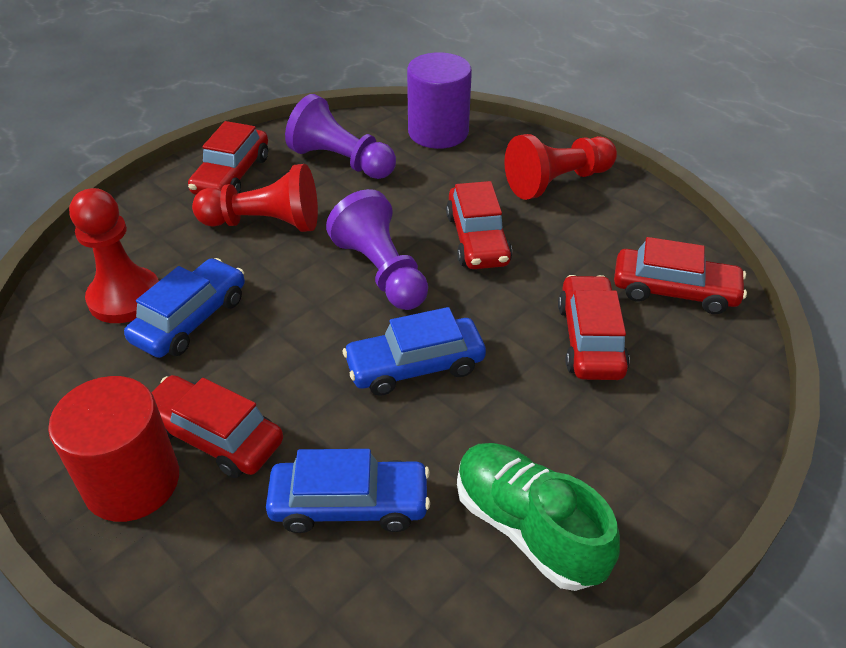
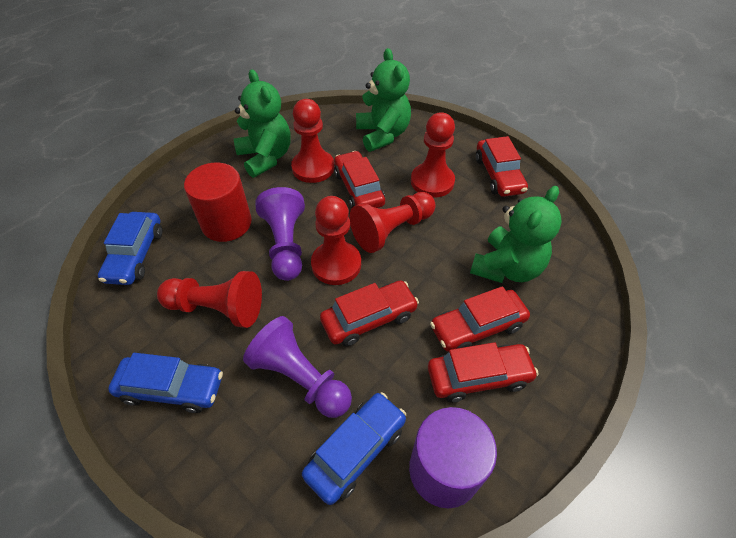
green shoe: 1 -> 0
green teddy bear: 0 -> 3
red pawn: 3 -> 5

